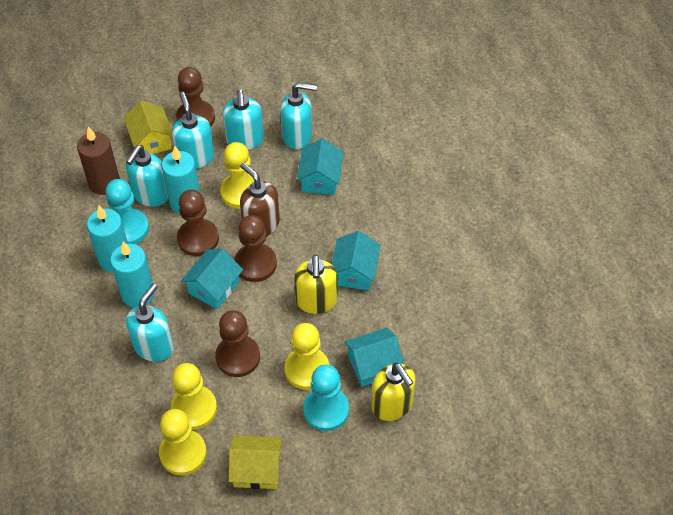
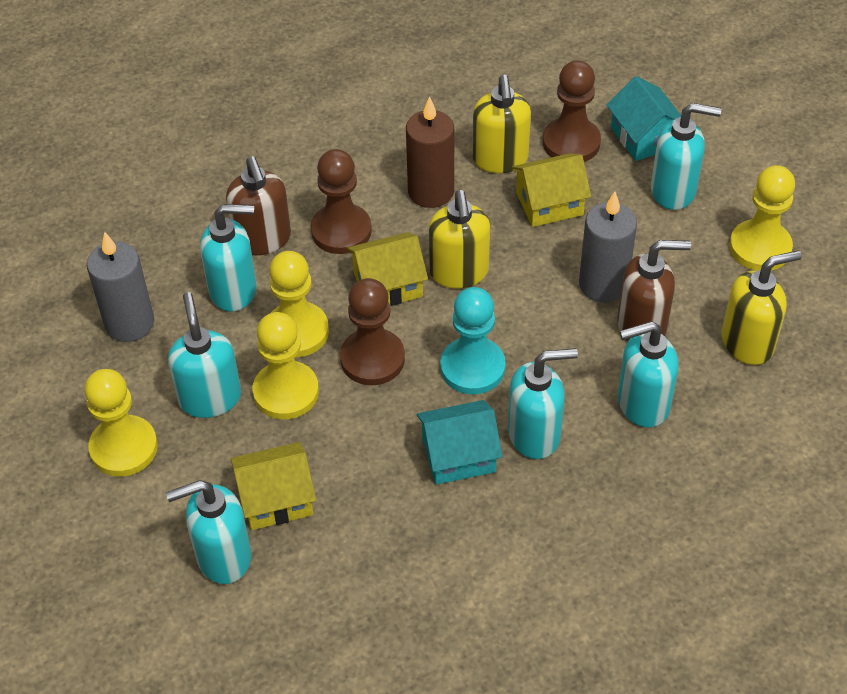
brown pawn: 4 -> 3
brown soap dispenser: 1 -> 2
grey candle: 0 -> 2
turquoise candle: 3 -> 0
turquoise house: 4 -> 2
turquoise pawn: 2 -> 1
turquoise soap dispenser: 5 -> 6
yellow house: 2 -> 3
yellow soap dispenser: 2 -> 3

